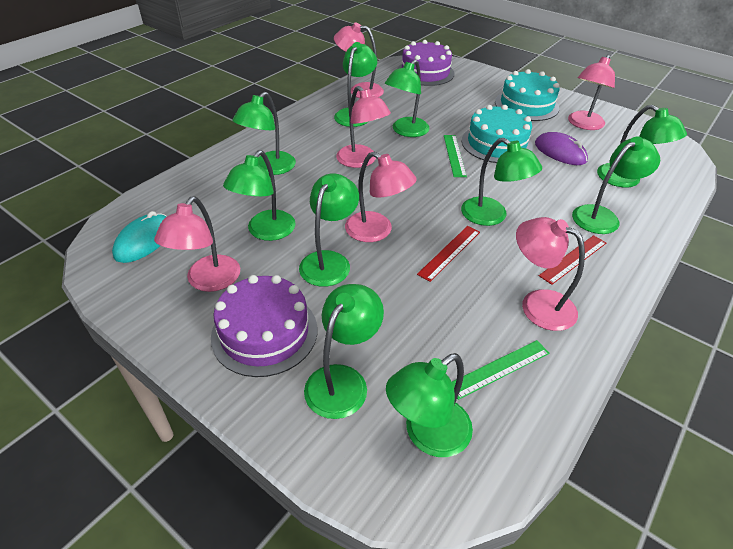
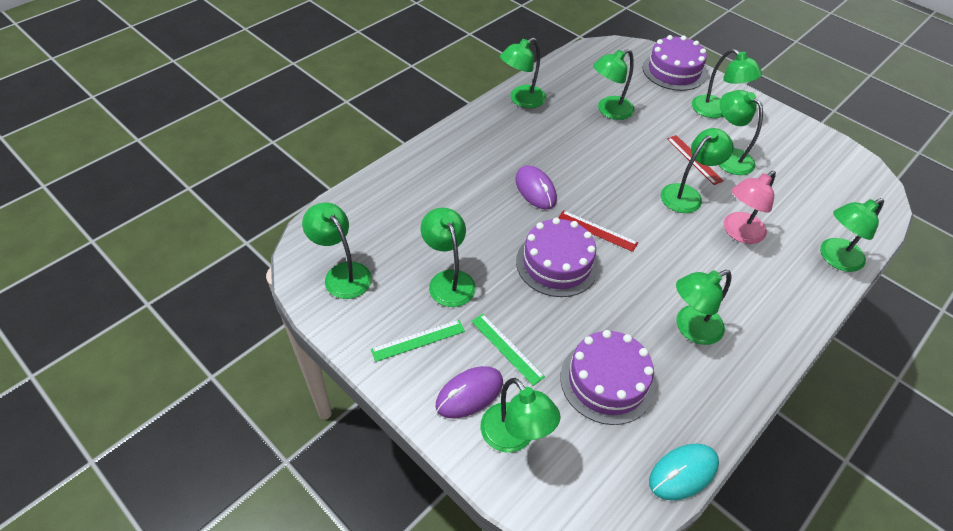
pink lamp: 6 -> 1
purple cake: 2 -> 3
purple mouse: 1 -> 2
turquoise cake: 2 -> 0

